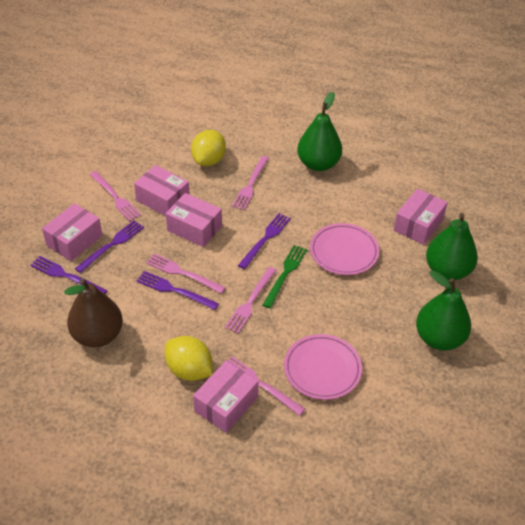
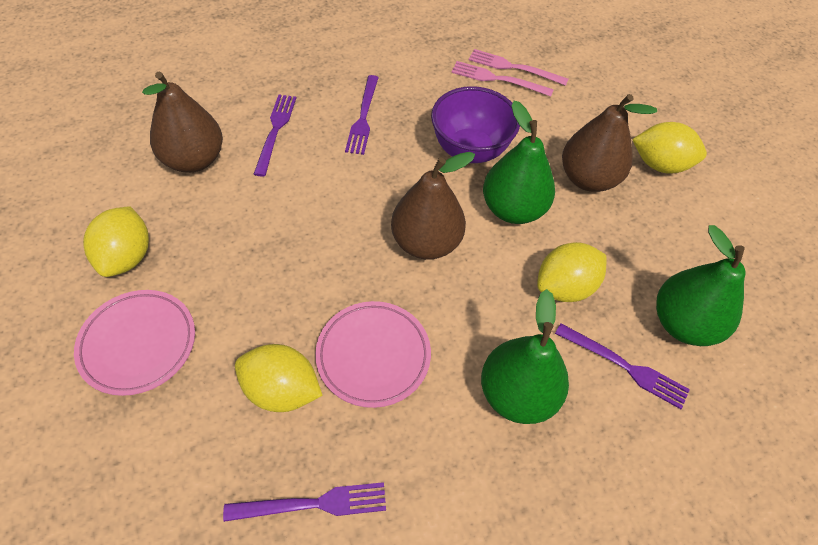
brown pear: 1 -> 3
green fork: 1 -> 0
pink box: 5 -> 0
pink fork: 5 -> 2
purple bowl: 0 -> 1
yellow lemon: 2 -> 4

